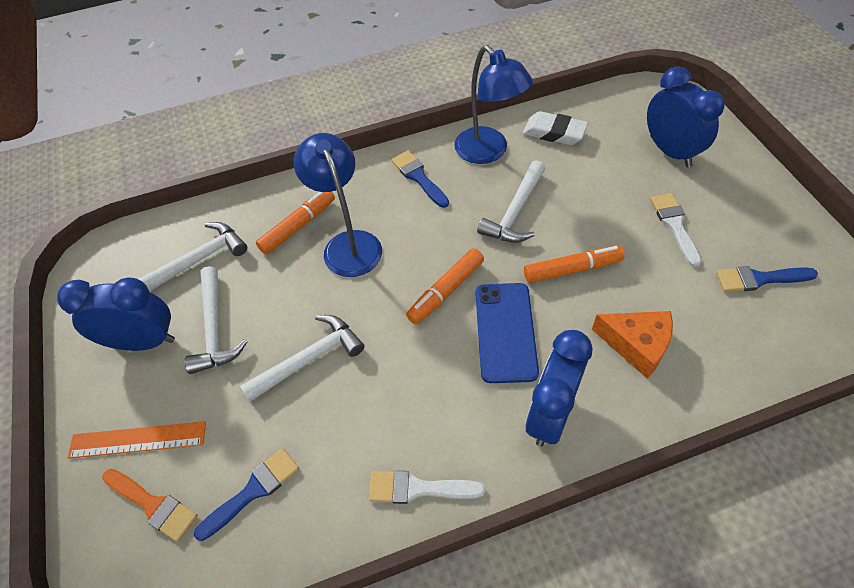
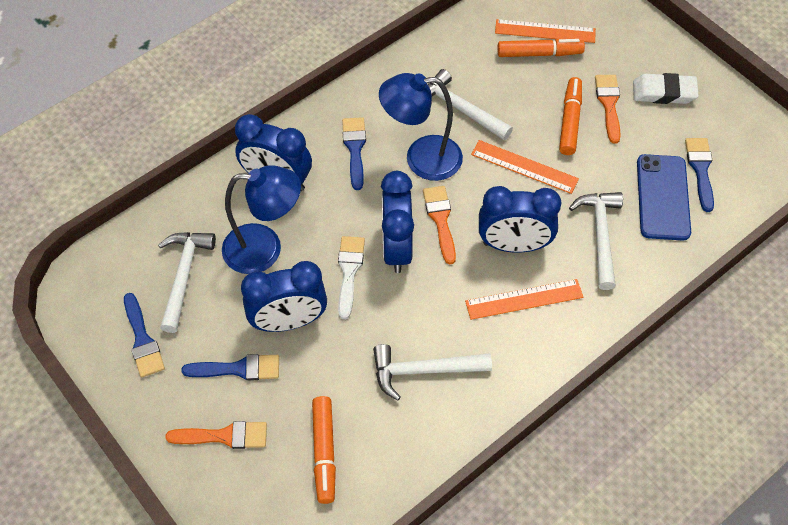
blue brush: 3 -> 4
blue clock: 3 -> 4
orange brush: 1 -> 3
orange cheese: 1 -> 0
orange ruler: 1 -> 3
white brush: 2 -> 1

